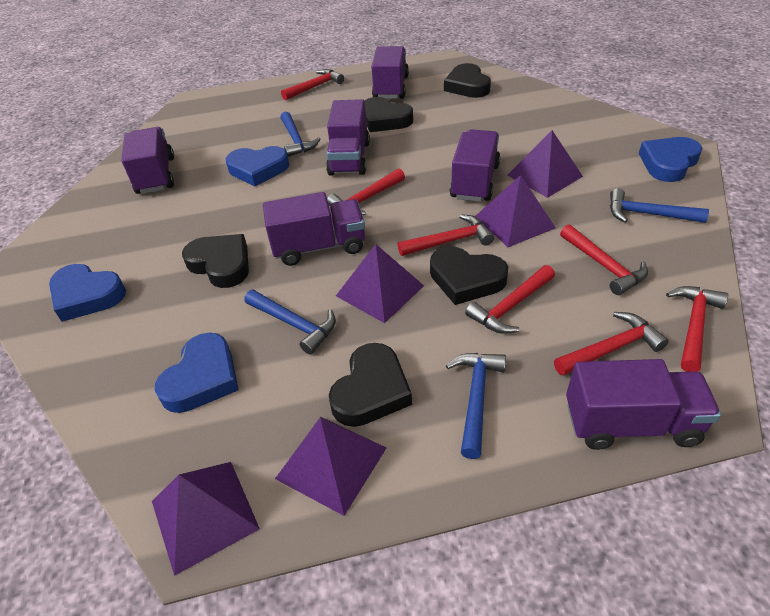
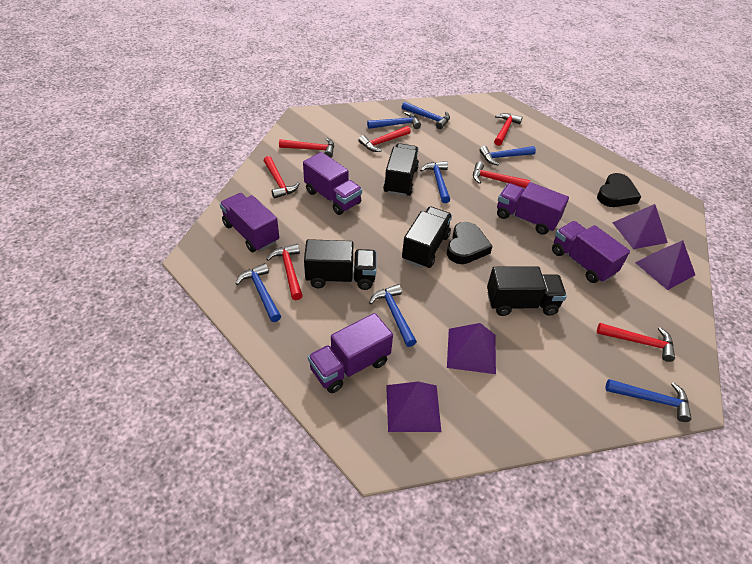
black heart: 5 -> 2
black truck: 0 -> 4
blue hammer: 4 -> 7
blue heart: 4 -> 0
purple pyramid: 5 -> 4
purple truck: 6 -> 5

